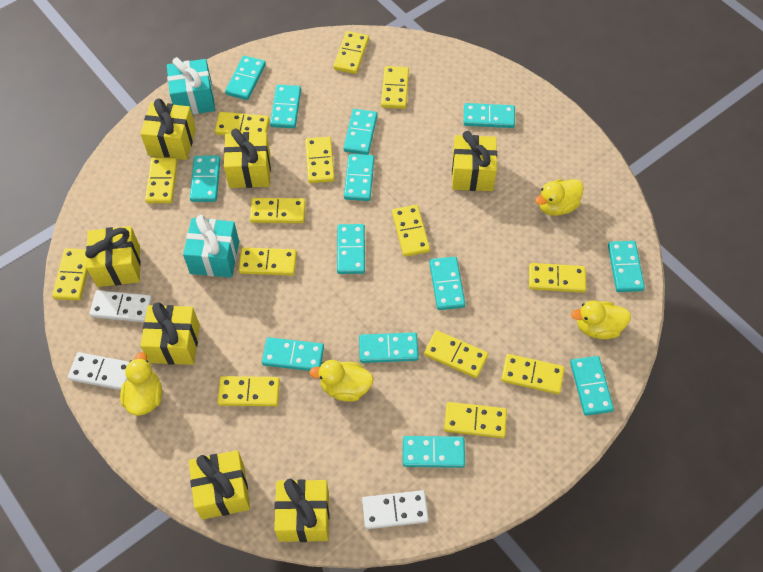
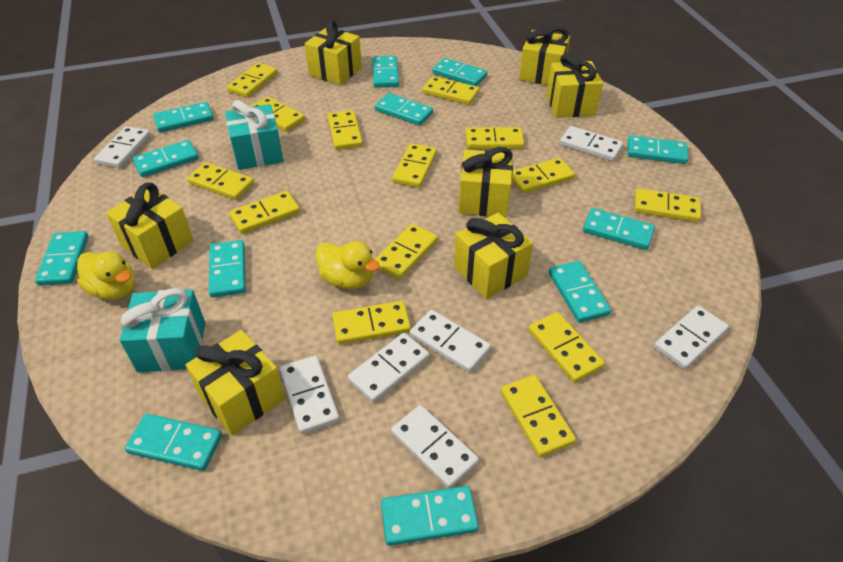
turquoise domino: 13 -> 12
white domino: 3 -> 7
yellow duck: 4 -> 2

